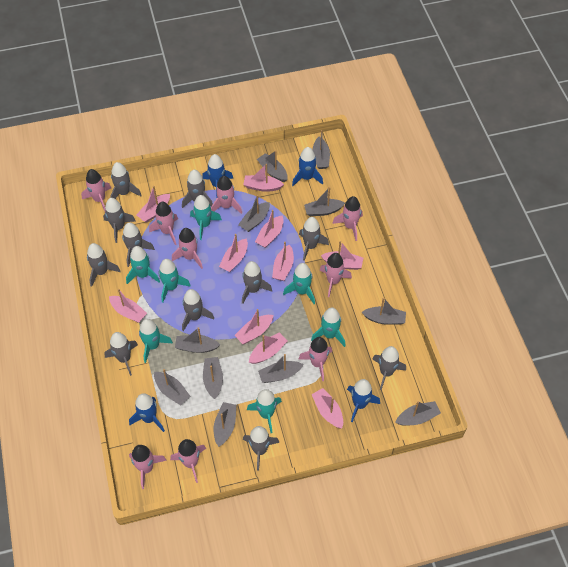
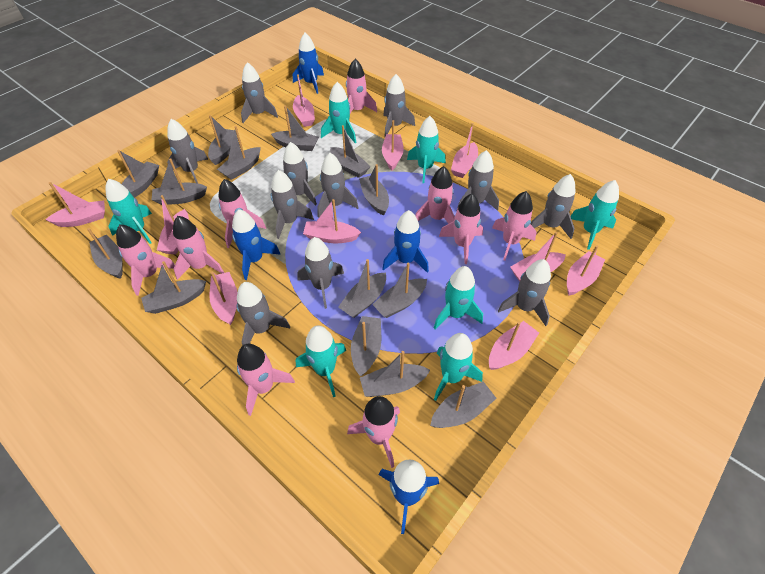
grey boat: 11 -> 14

